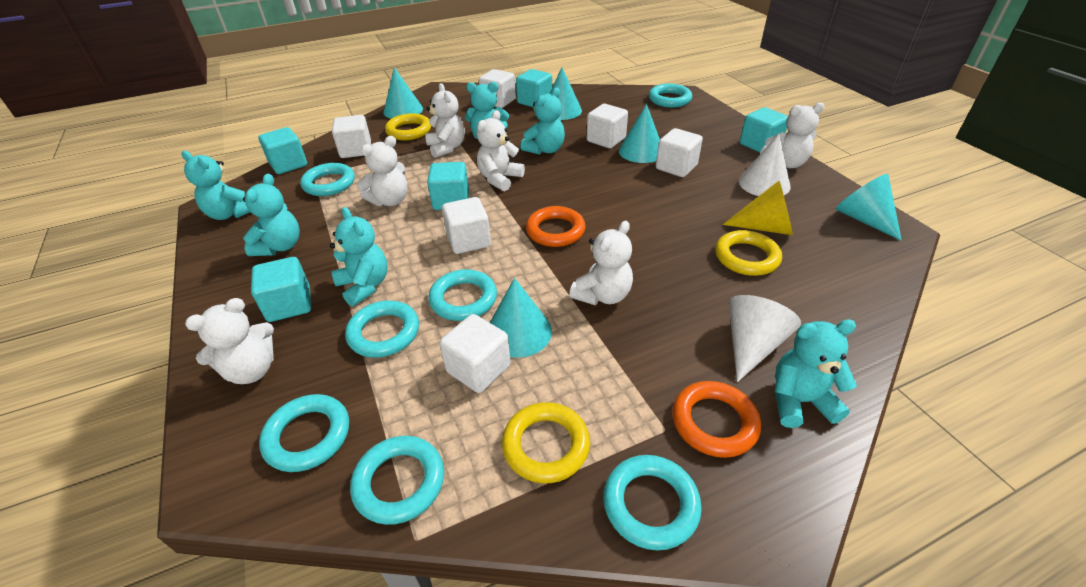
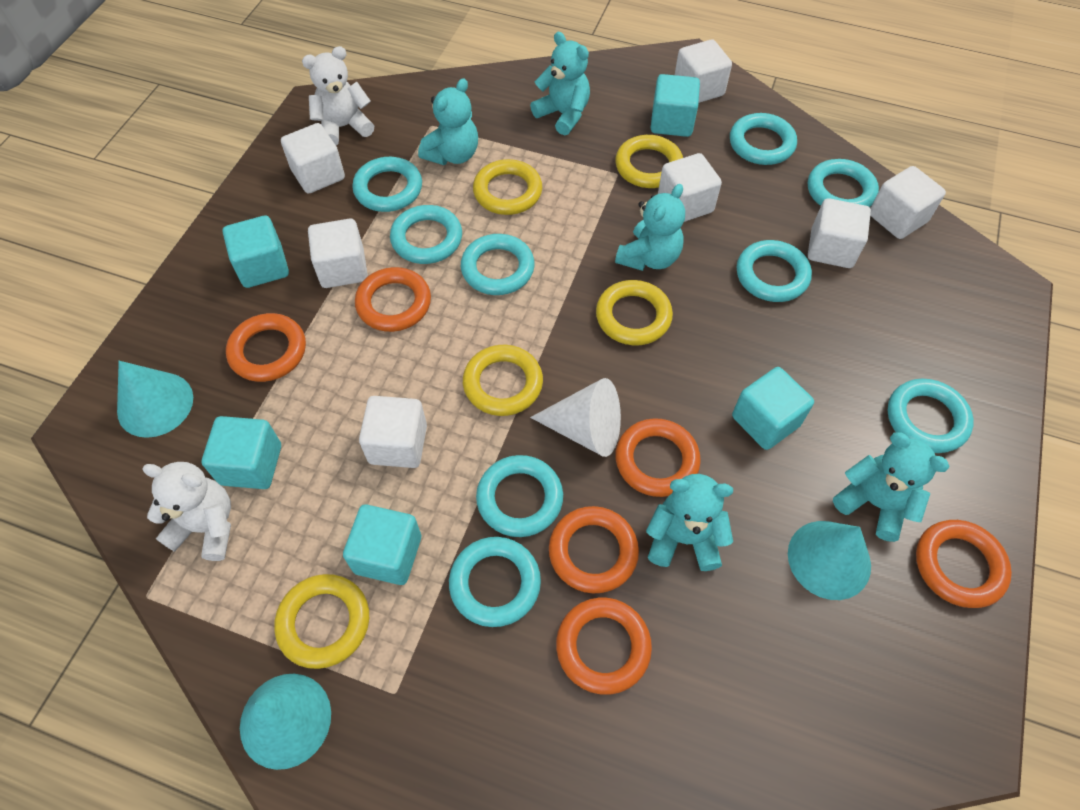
orange ring: 2 -> 6
turquoise cone: 5 -> 3
turquoise ring: 7 -> 9
turquoise teddy bear: 6 -> 5
white cone: 2 -> 1
white cube: 6 -> 7
white teddy bear: 6 -> 2
yellow cone: 1 -> 0
yellow ring: 3 -> 5

